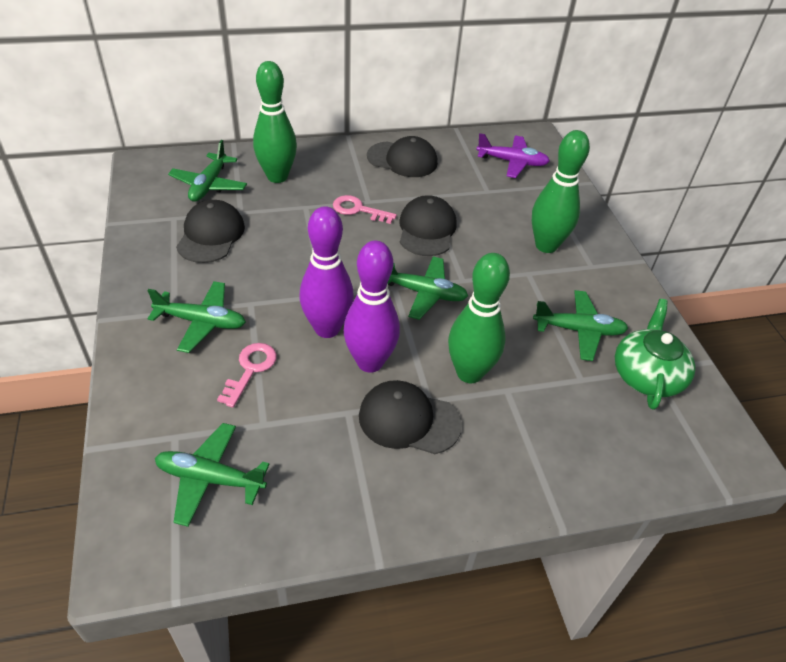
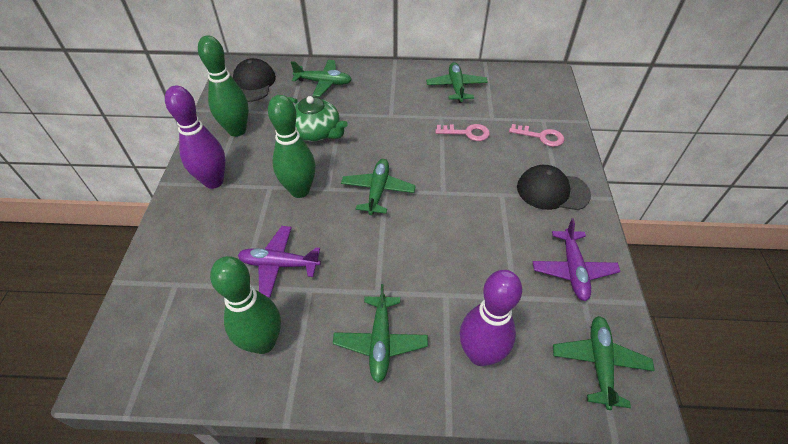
black cap: 4 -> 2
purple plane: 1 -> 2

